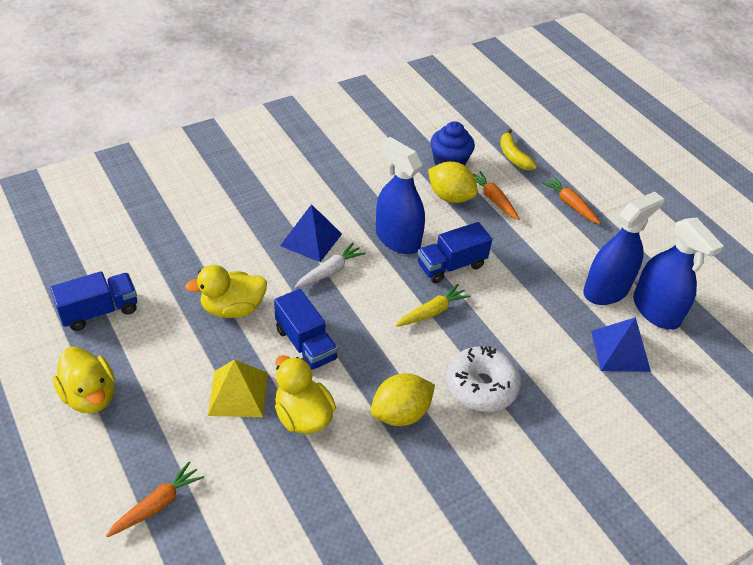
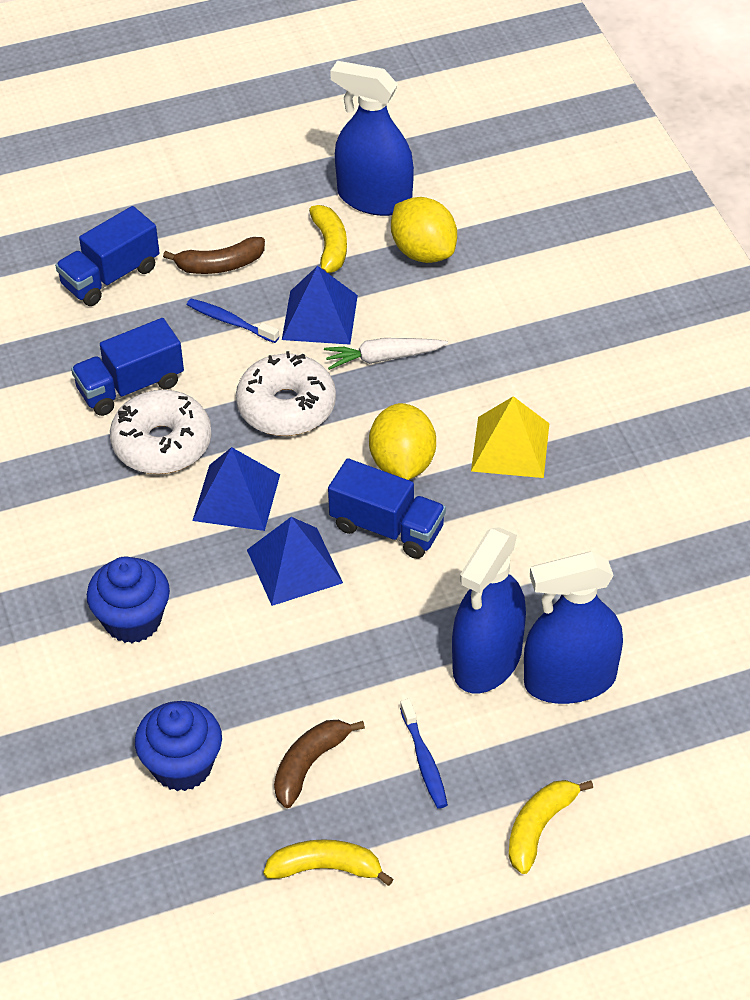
blue cupcake: 1 -> 2
blue pyramid: 2 -> 3
blue toothbrush: 0 -> 2
brown banana: 0 -> 2
orange carrot: 3 -> 0
white donut: 1 -> 2
yellow banana: 1 -> 3
yellow carrot: 1 -> 0
yellow duck: 3 -> 0

